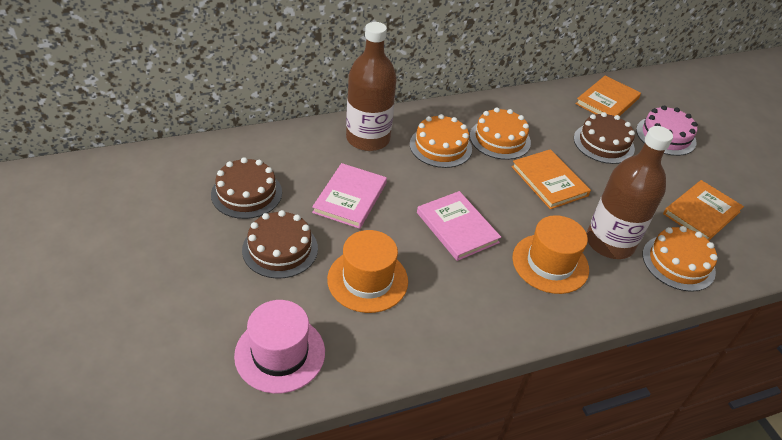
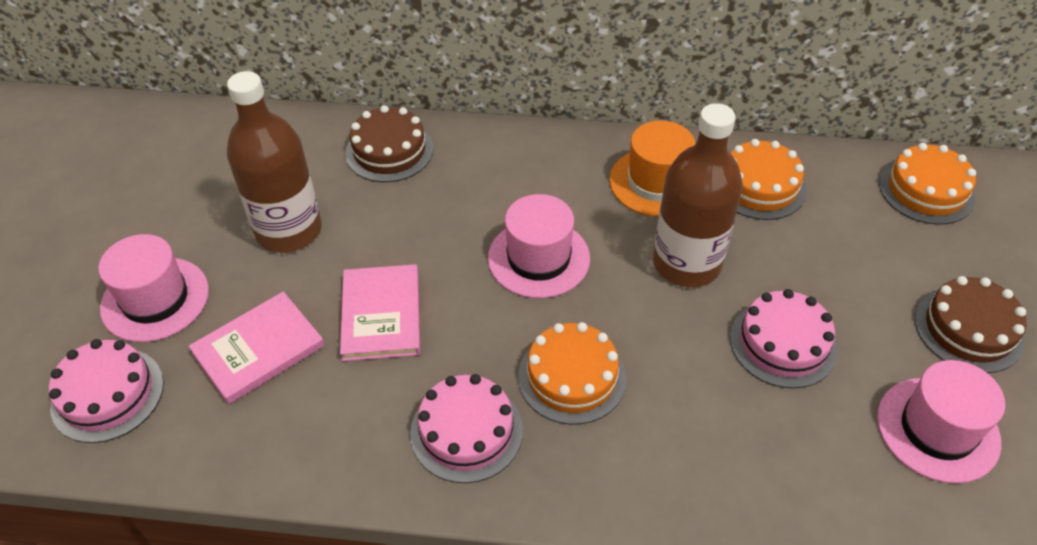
brown cake: 3 -> 2
orange book: 3 -> 0
orange hat: 2 -> 1
pink cake: 1 -> 3
pink hat: 1 -> 3

